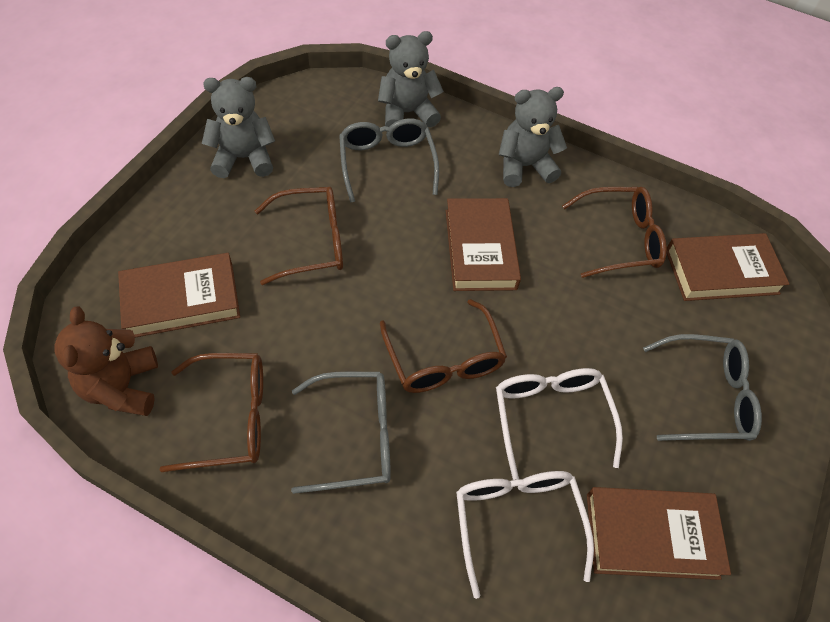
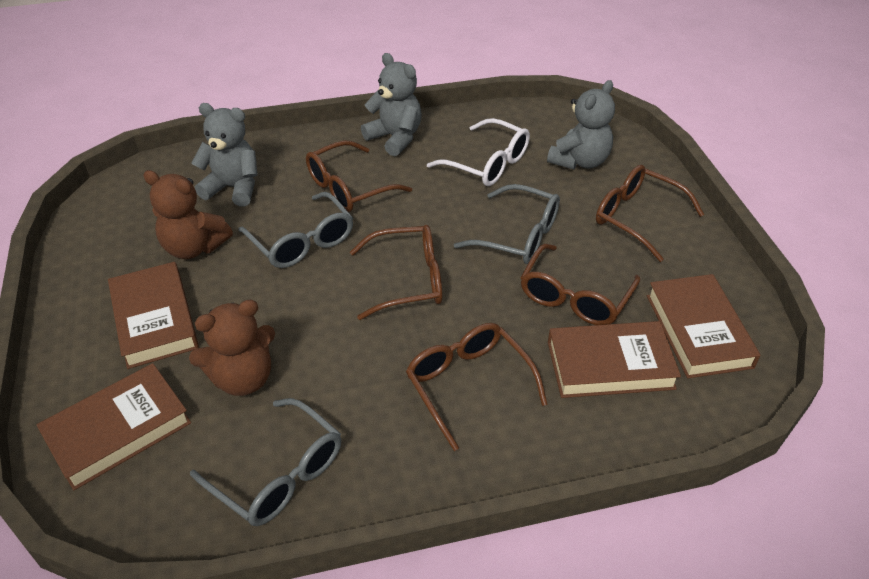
brown glasses: 4 -> 5
brown teddy bear: 1 -> 2
white glasses: 2 -> 1

